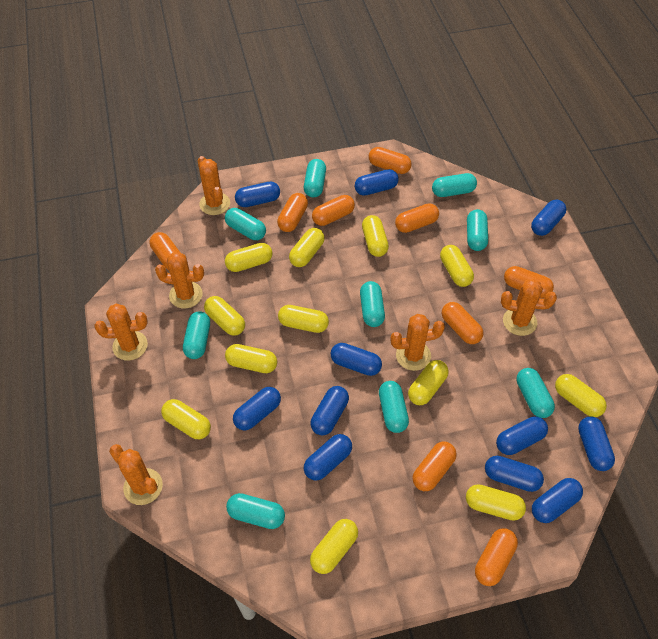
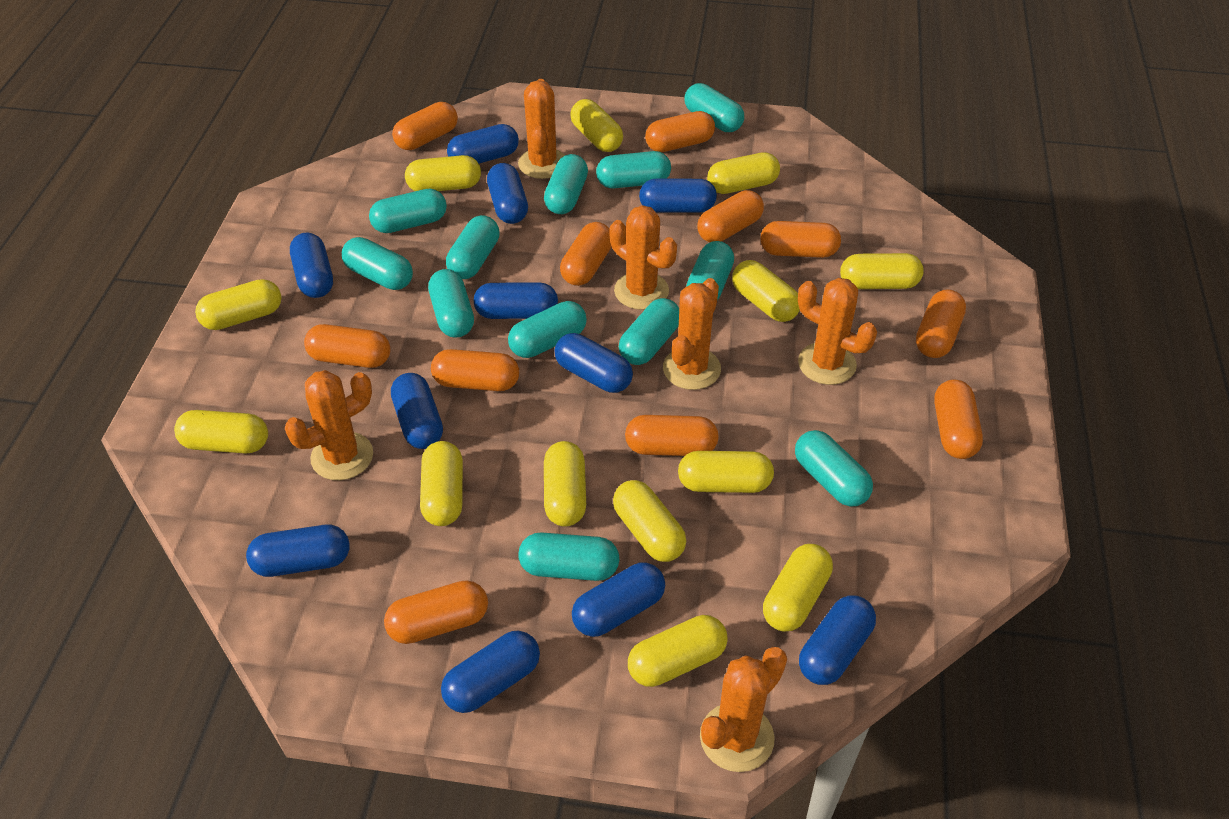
orange capsule: 9 -> 11
turquoise capsule: 9 -> 12
yellow capsule: 12 -> 13

